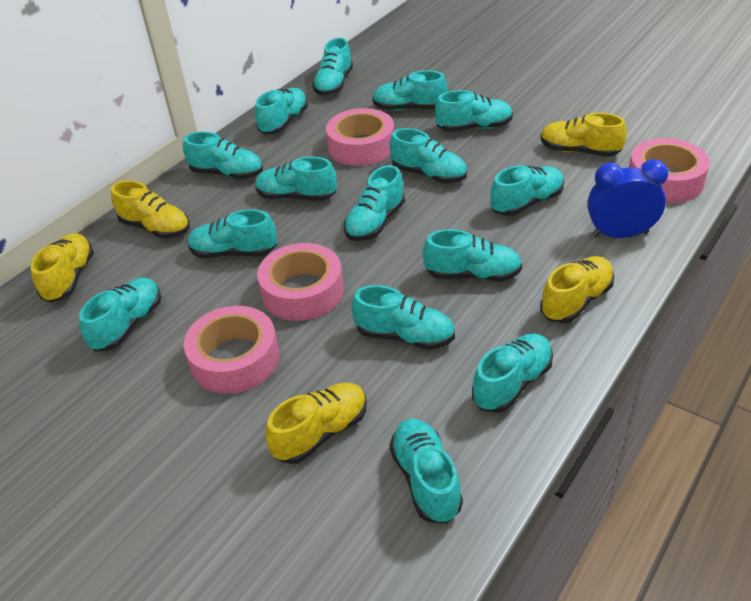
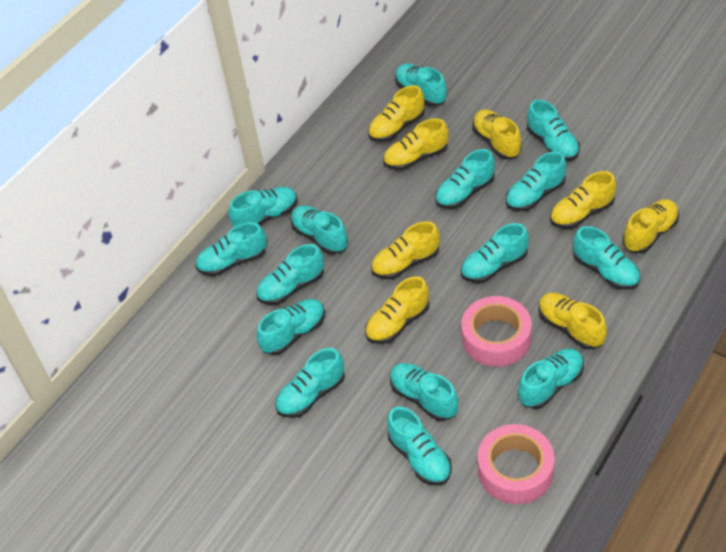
blue clock: 1 -> 0
pink tape: 4 -> 2
yellow shoe: 5 -> 8

